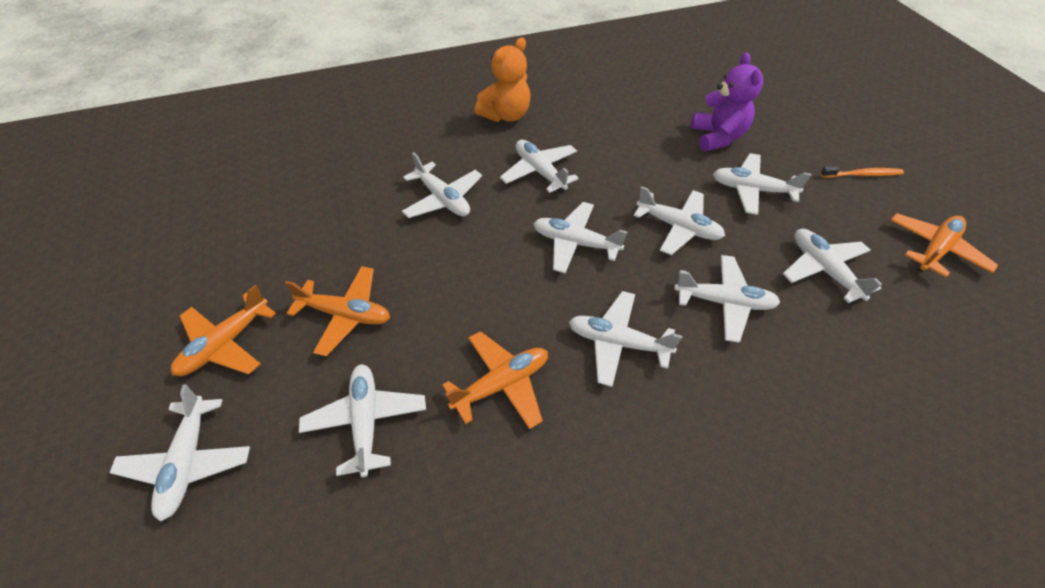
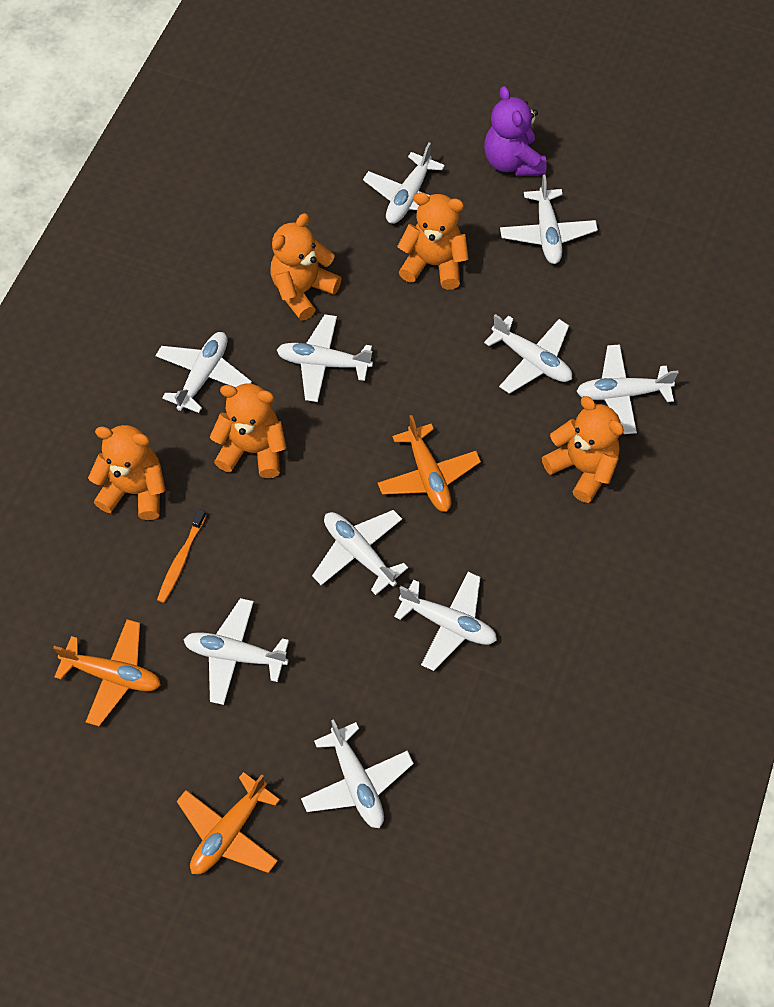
orange plane: 4 -> 3
orange teddy bear: 1 -> 5

